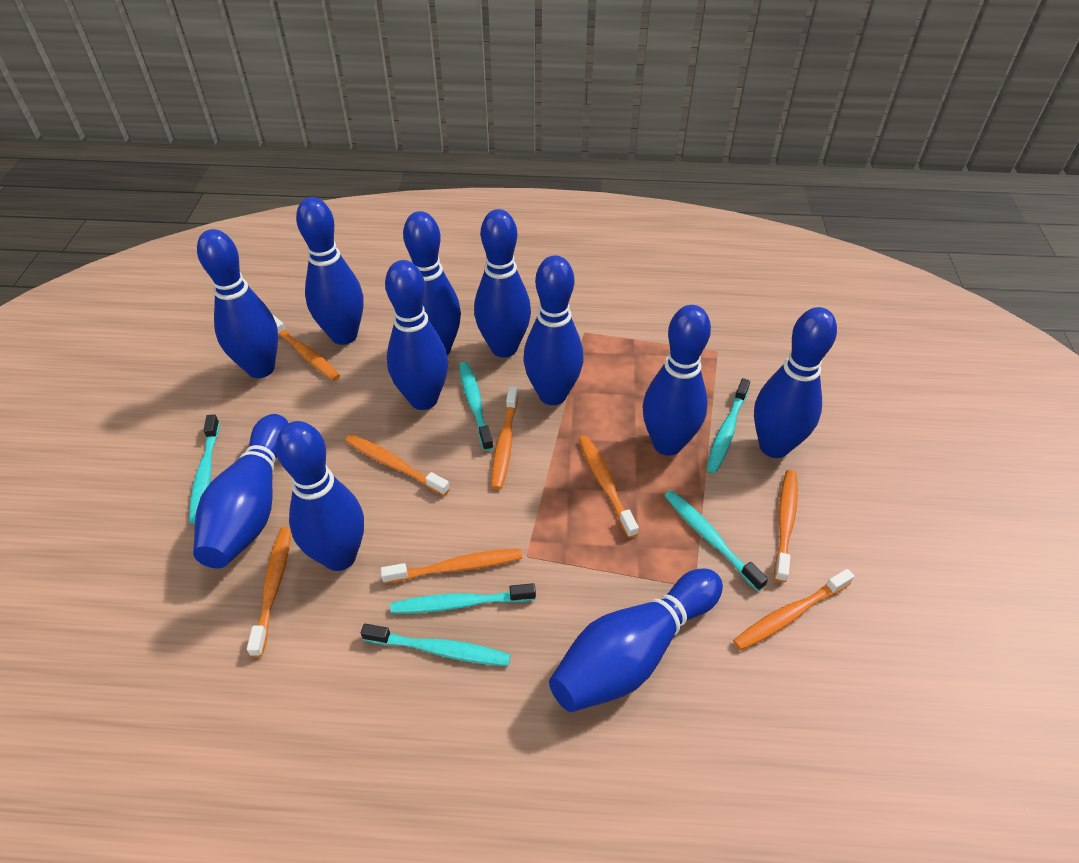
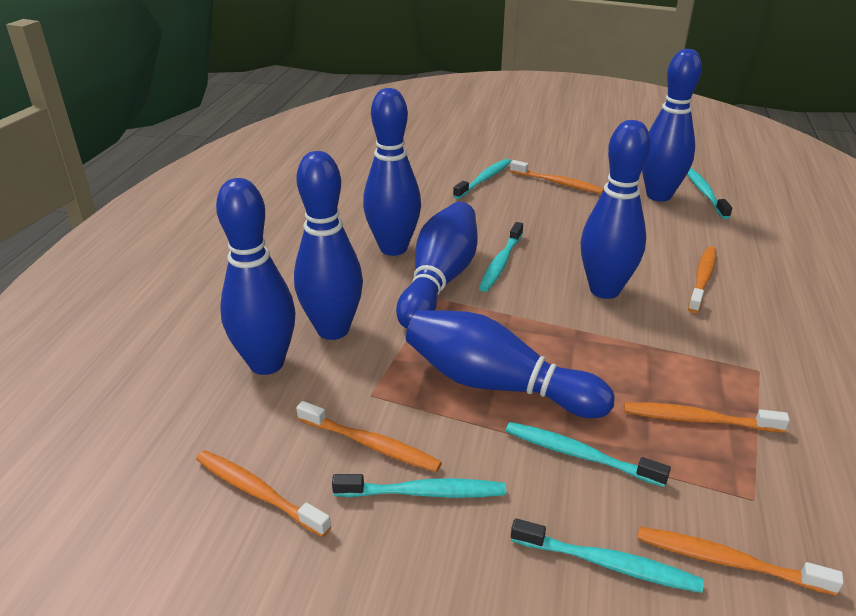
blue bowling pin: 11 -> 7
orange toothbrush: 8 -> 6

